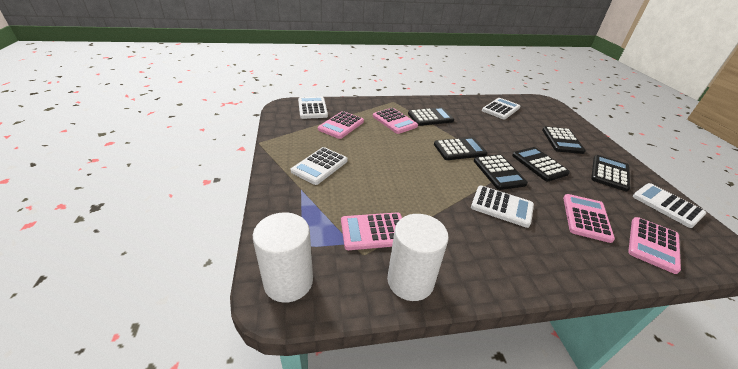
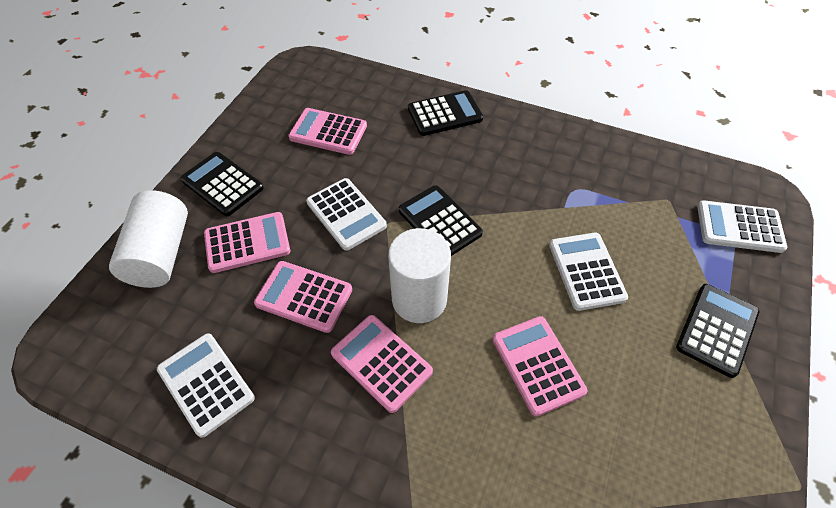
black calculator: 6 -> 4
white calculator: 5 -> 4

